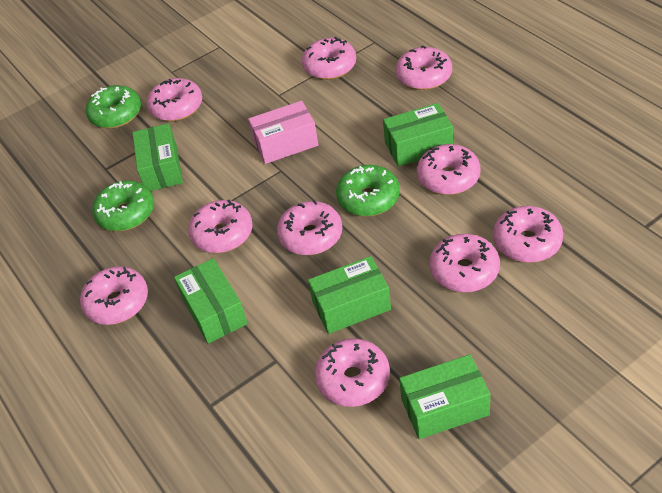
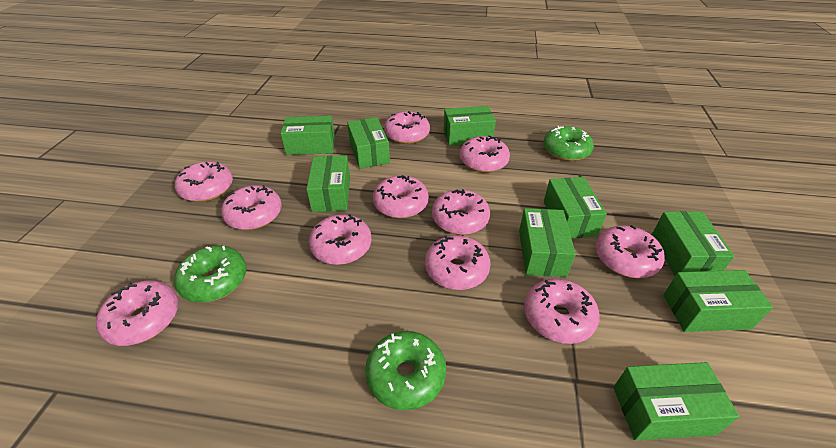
green box: 5 -> 9
pink box: 1 -> 0
pink donut: 10 -> 11

